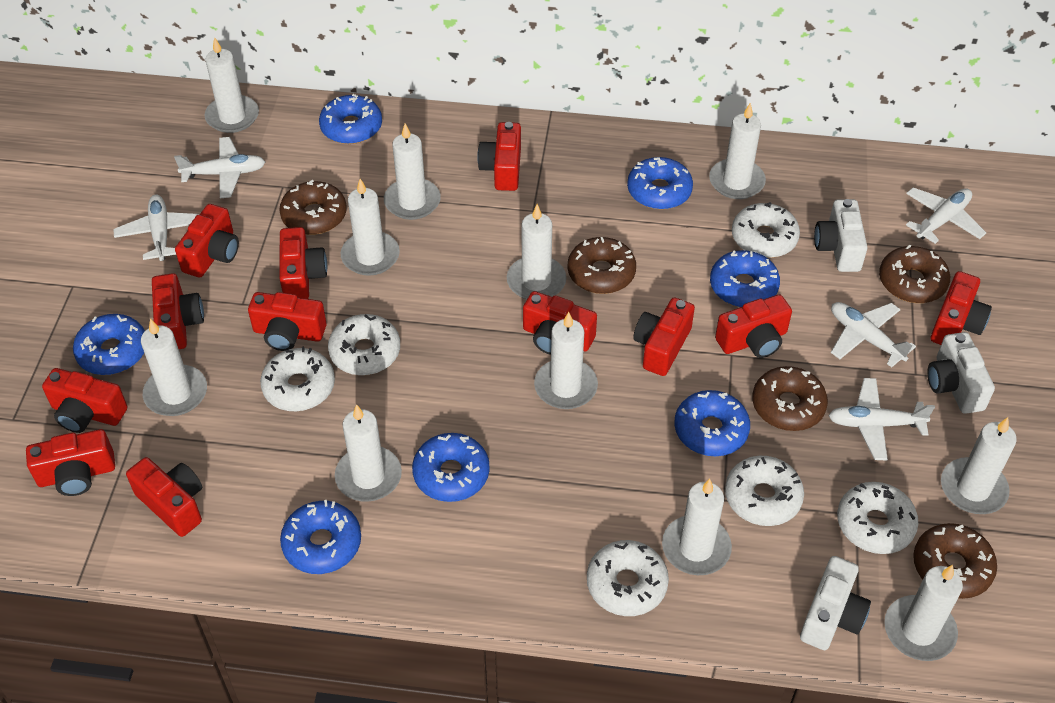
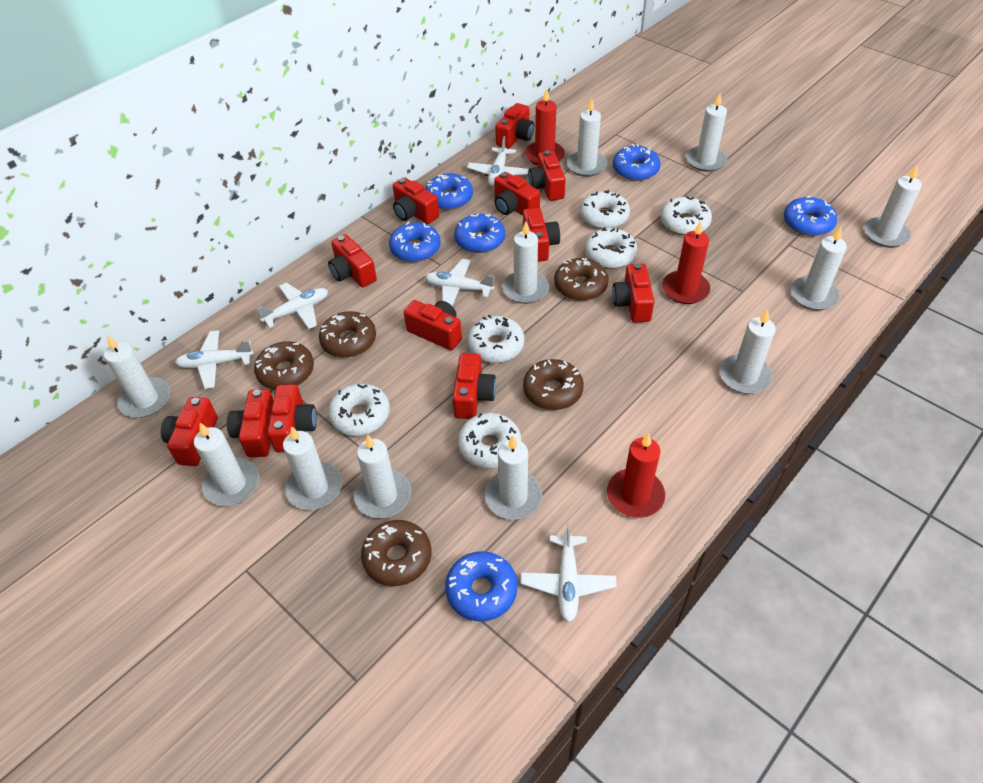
blue donut: 7 -> 6
red candle: 0 -> 3
white camera: 3 -> 0

